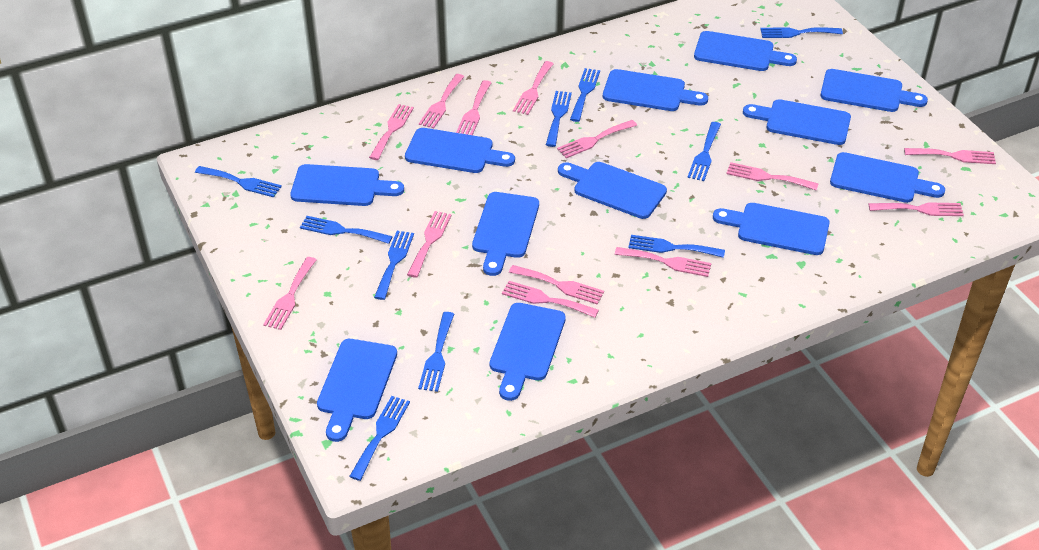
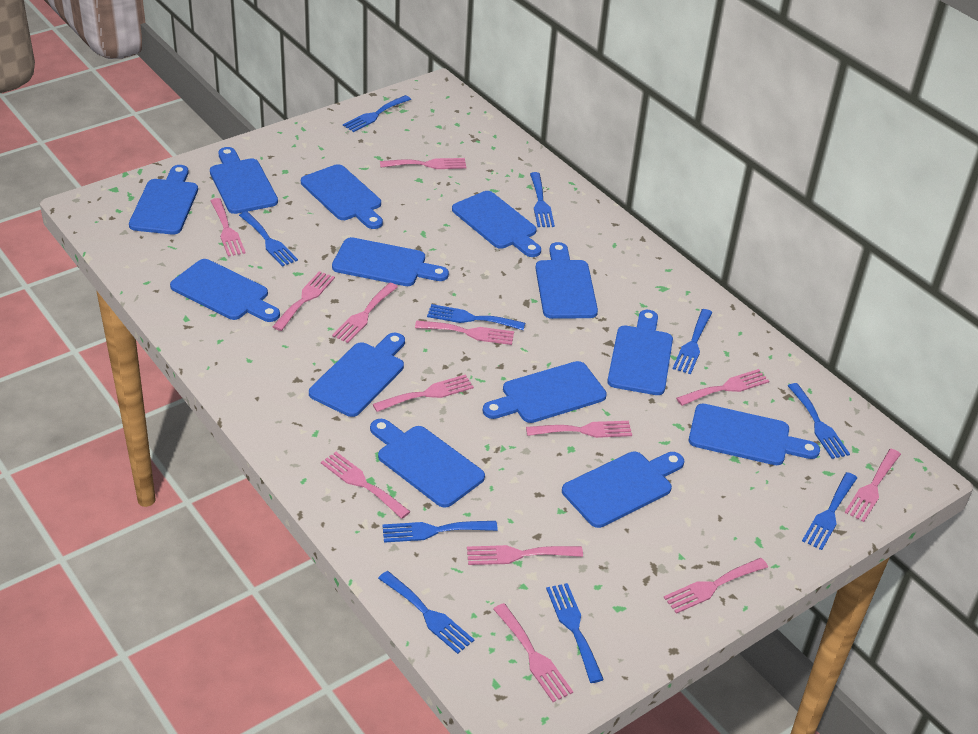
blue cutting board: 12 -> 13

